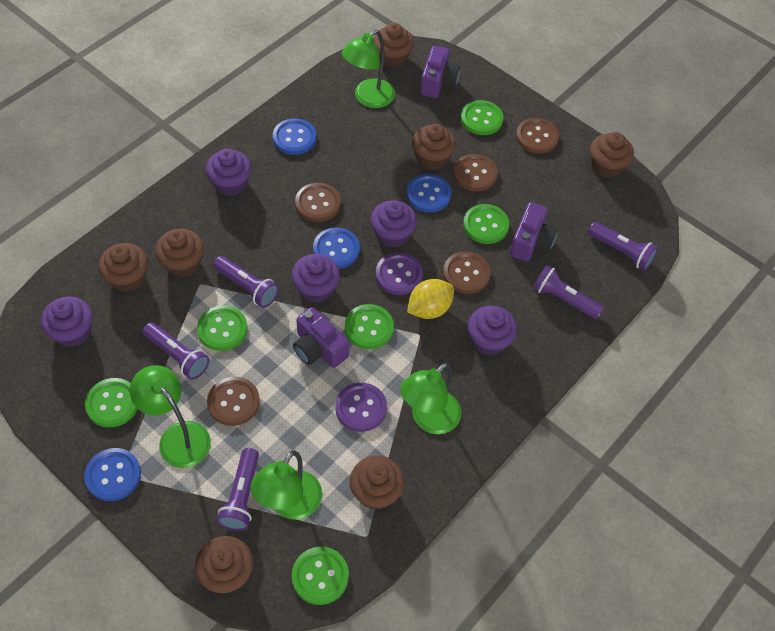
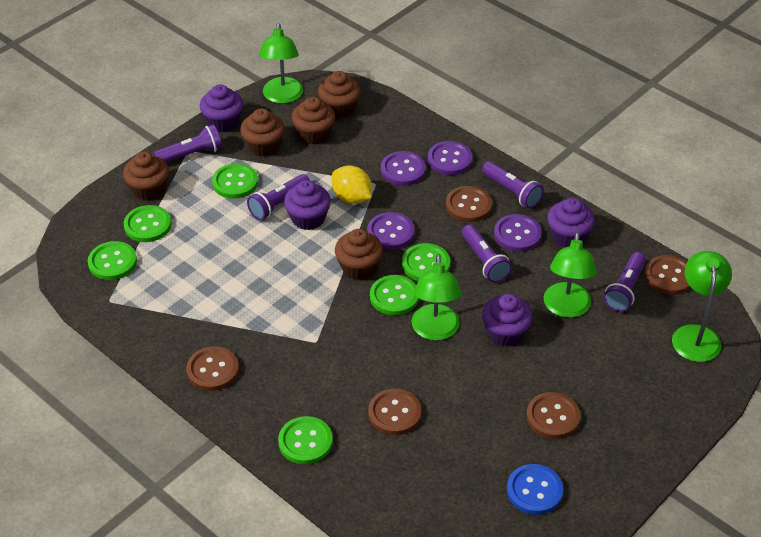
blue button: 4 -> 1
brown cupcake: 7 -> 5
purple button: 2 -> 4
purple camera: 3 -> 0
purple cupcake: 5 -> 4

